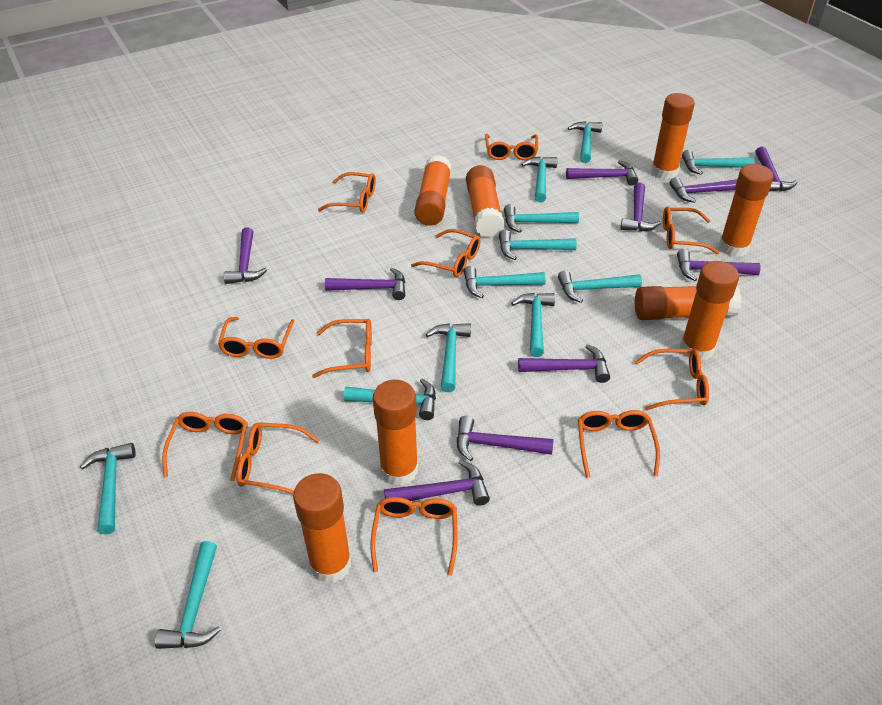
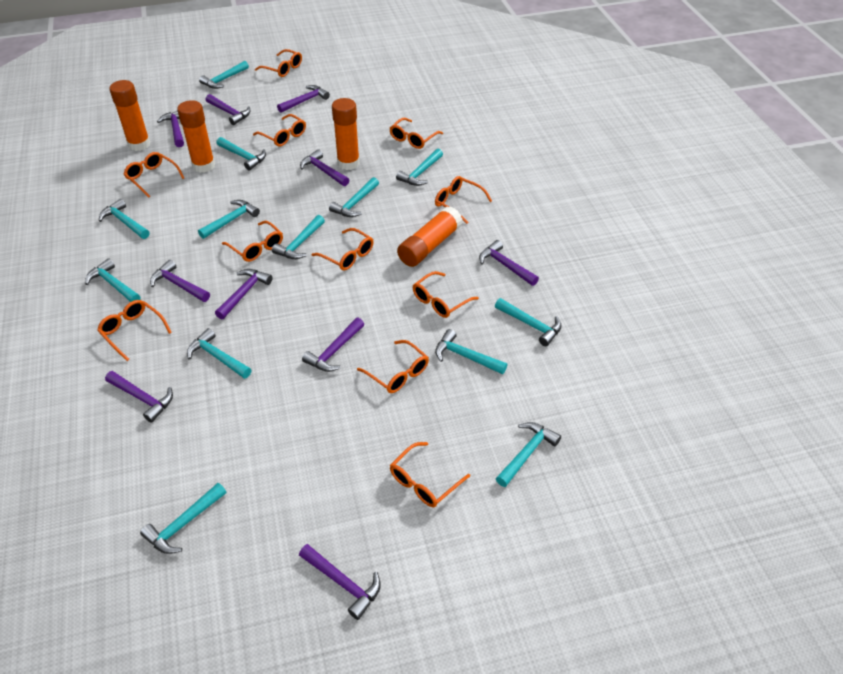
orange glue stick: 8 -> 4
turquoise hammer: 12 -> 13

